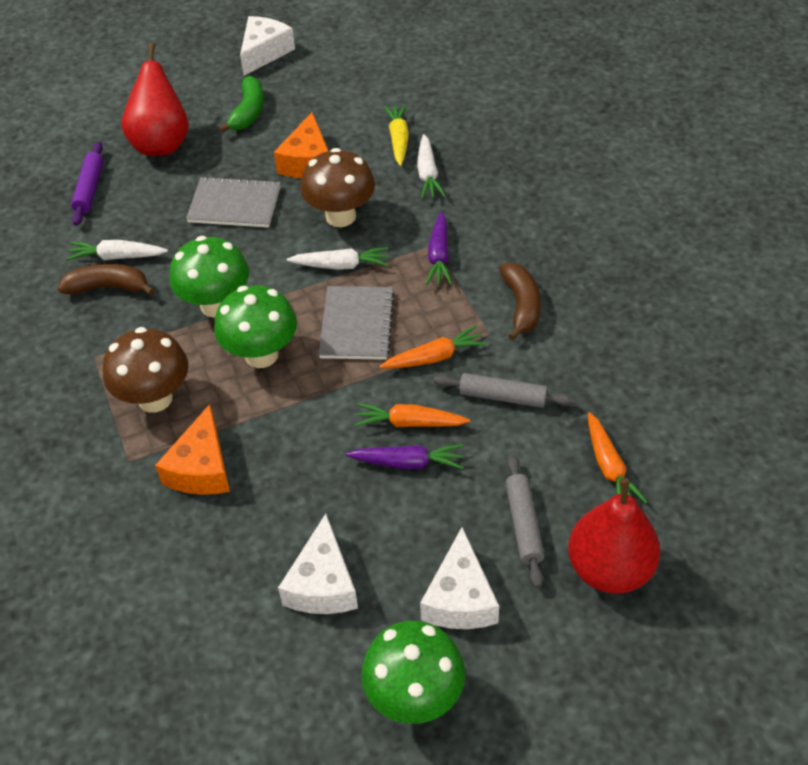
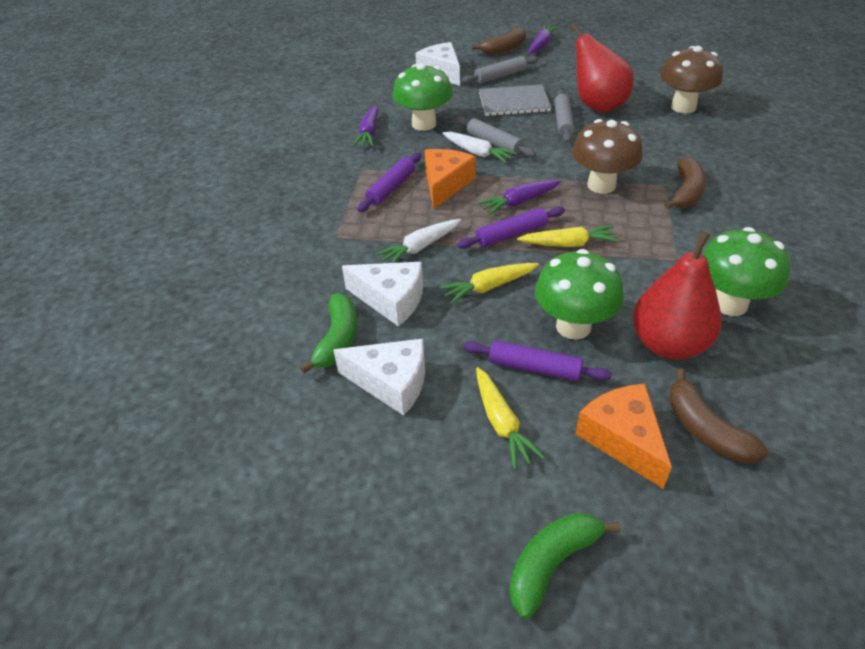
brown banana: 2 -> 3
green banana: 1 -> 2
grey notebook: 2 -> 1
grey rolling pin: 2 -> 3
orange carrot: 3 -> 0
purple carrot: 2 -> 3
purple rolling pin: 1 -> 3
white carrot: 3 -> 2
yellow carrot: 1 -> 3

